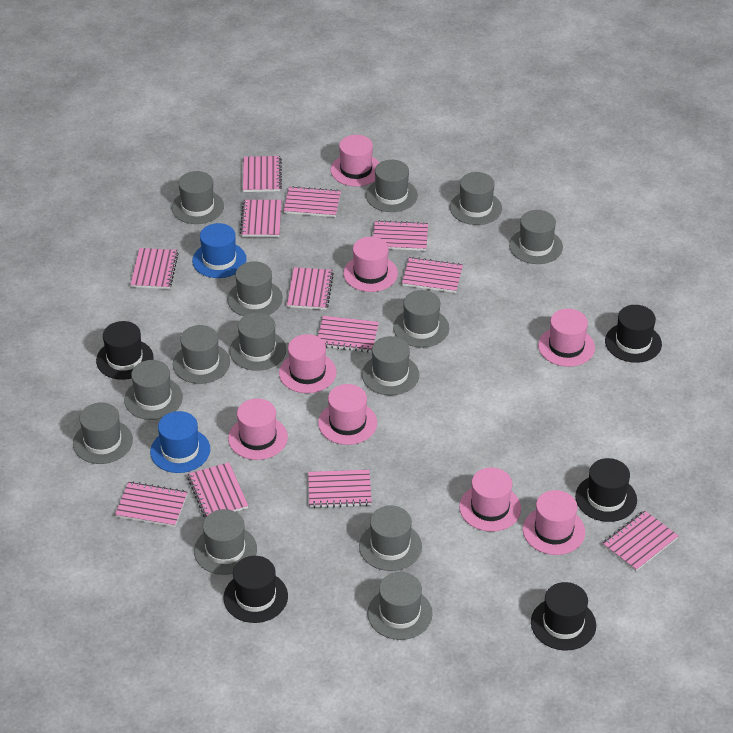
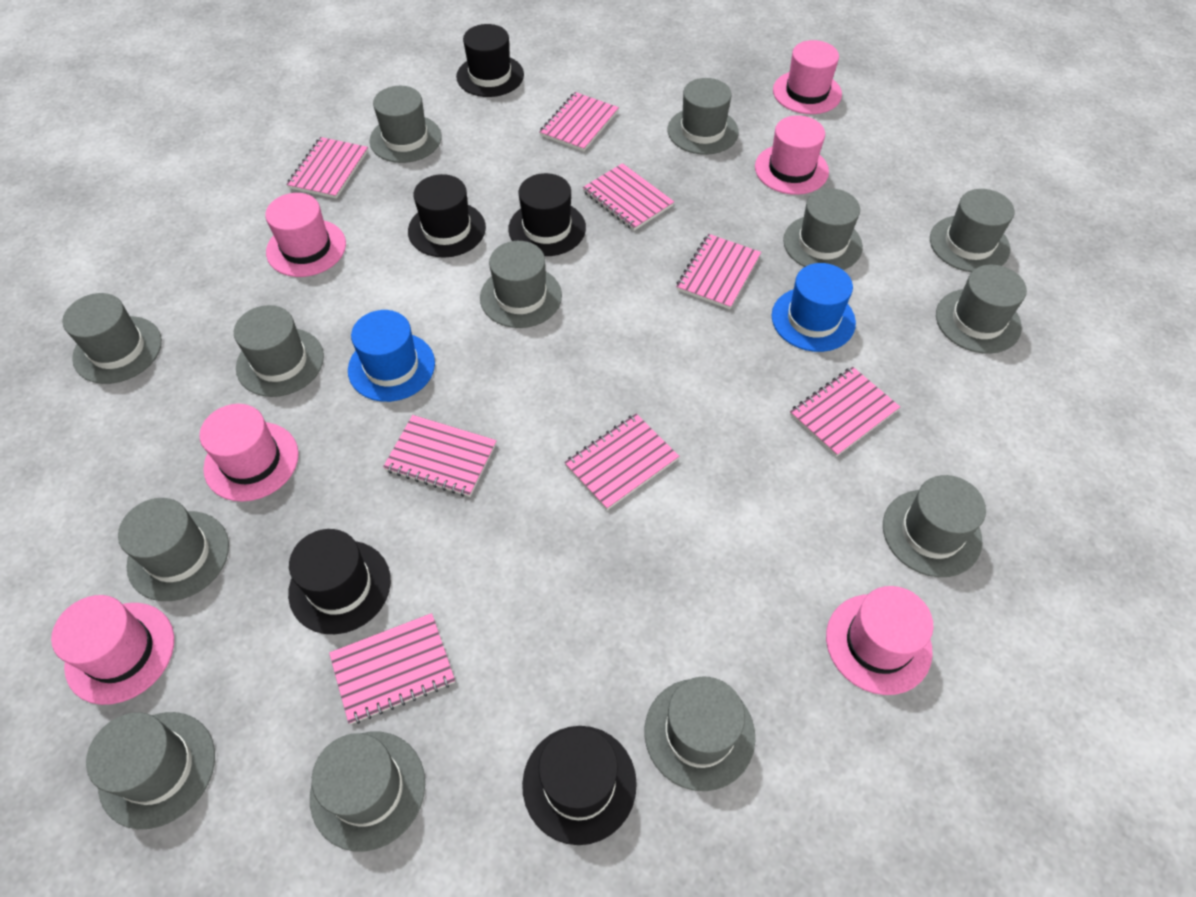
grey hat: 14 -> 13
pink hat: 8 -> 6
pink notebook: 12 -> 8

